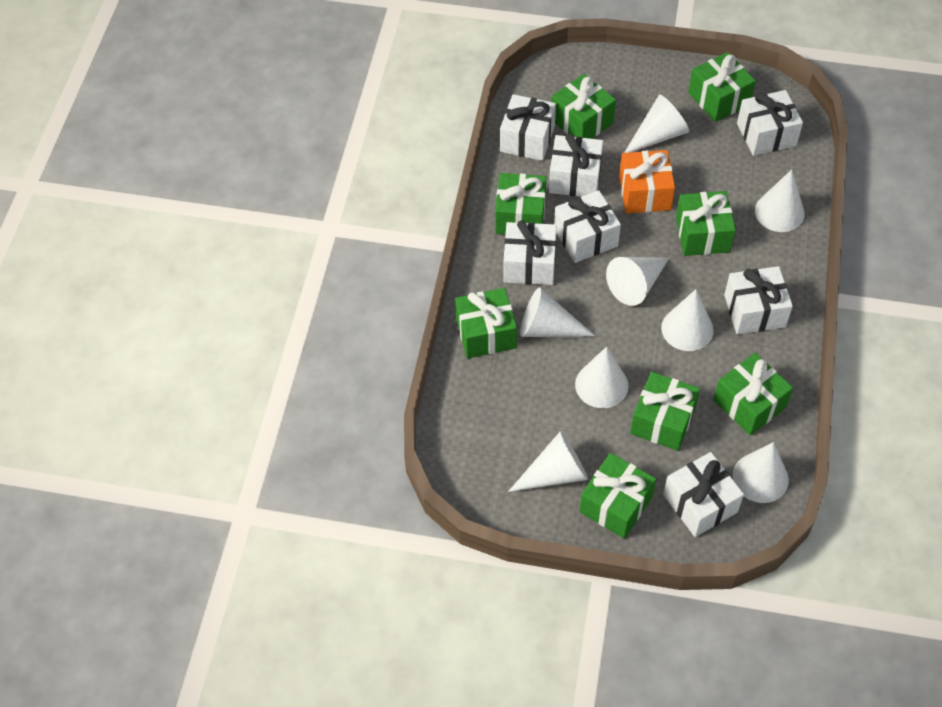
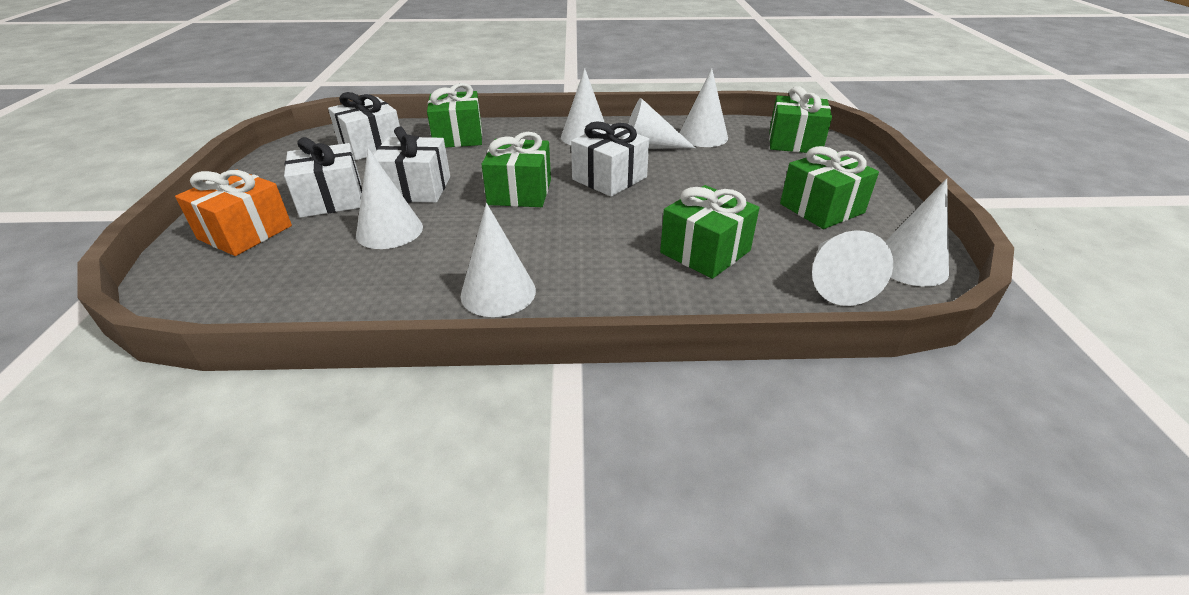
green gift: 8 -> 5
white cone: 8 -> 7
white gift: 7 -> 4

